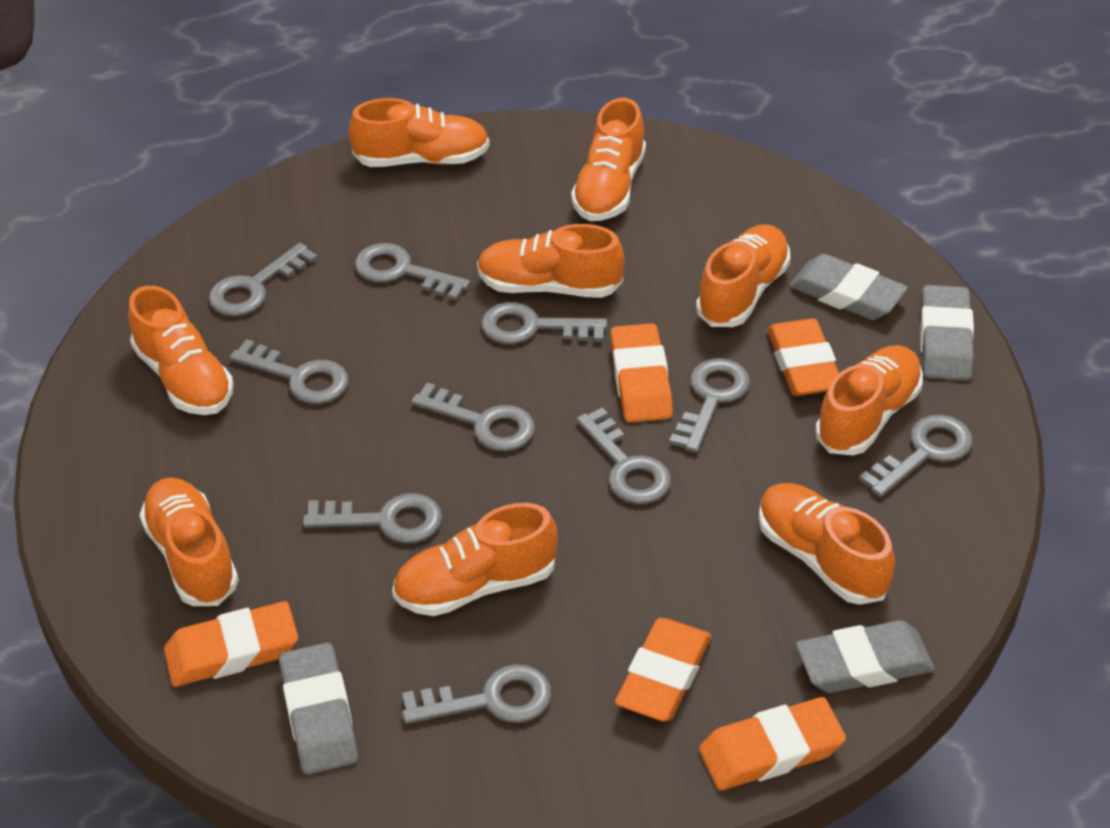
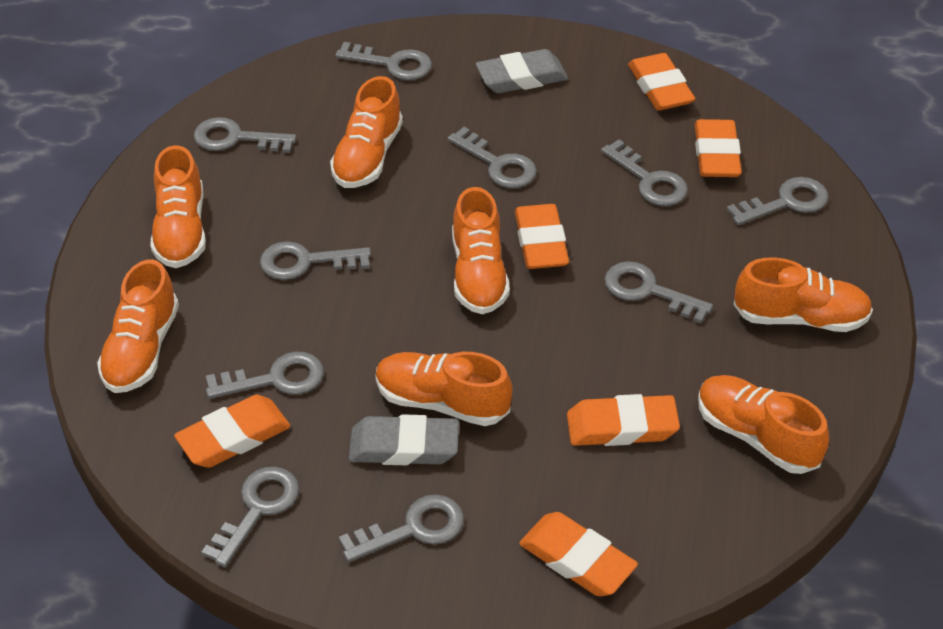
grey eraser: 4 -> 2
orange eraser: 5 -> 6
orange shoe: 9 -> 7

